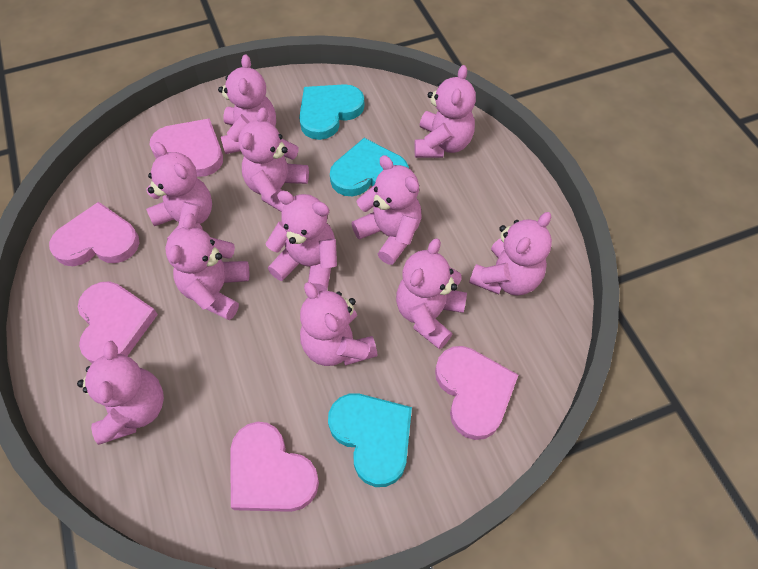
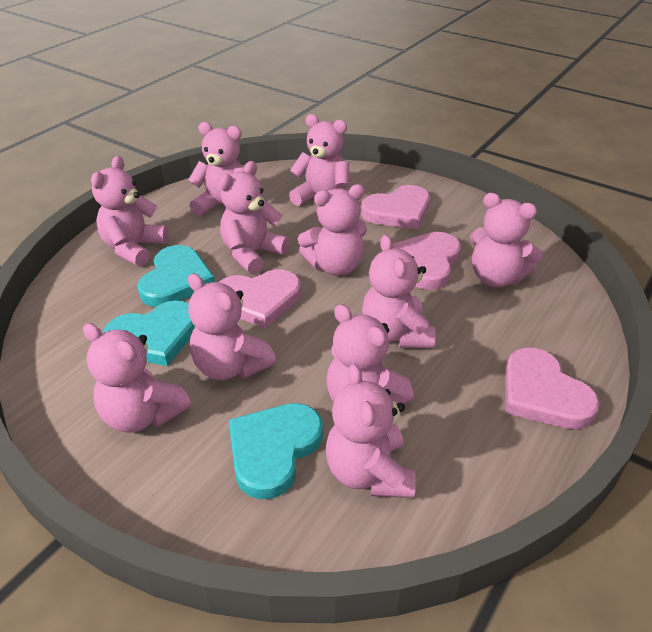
pink heart: 5 -> 4

